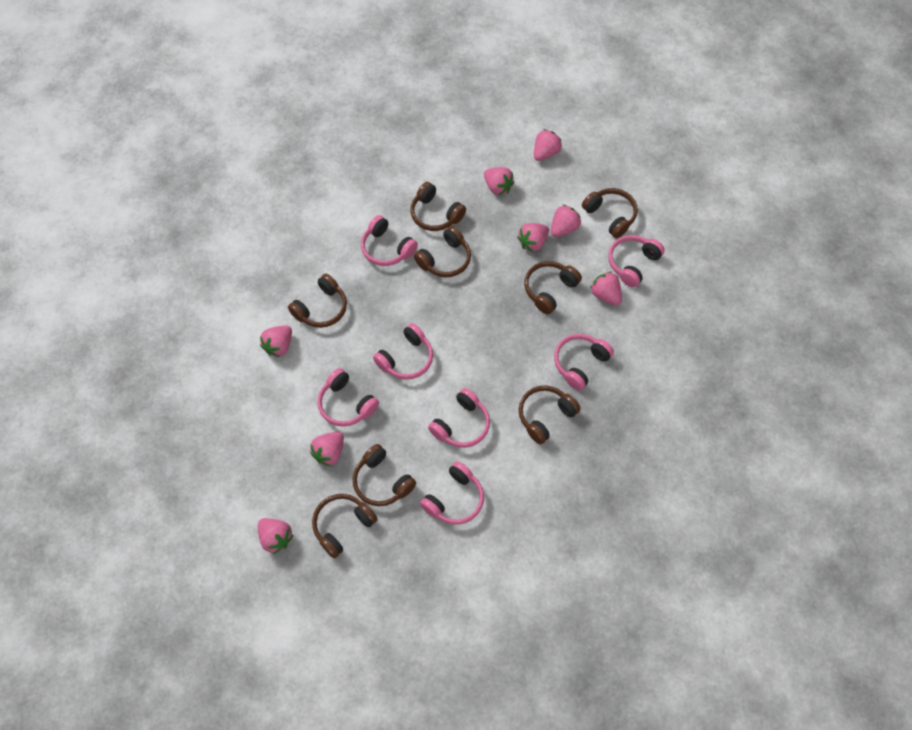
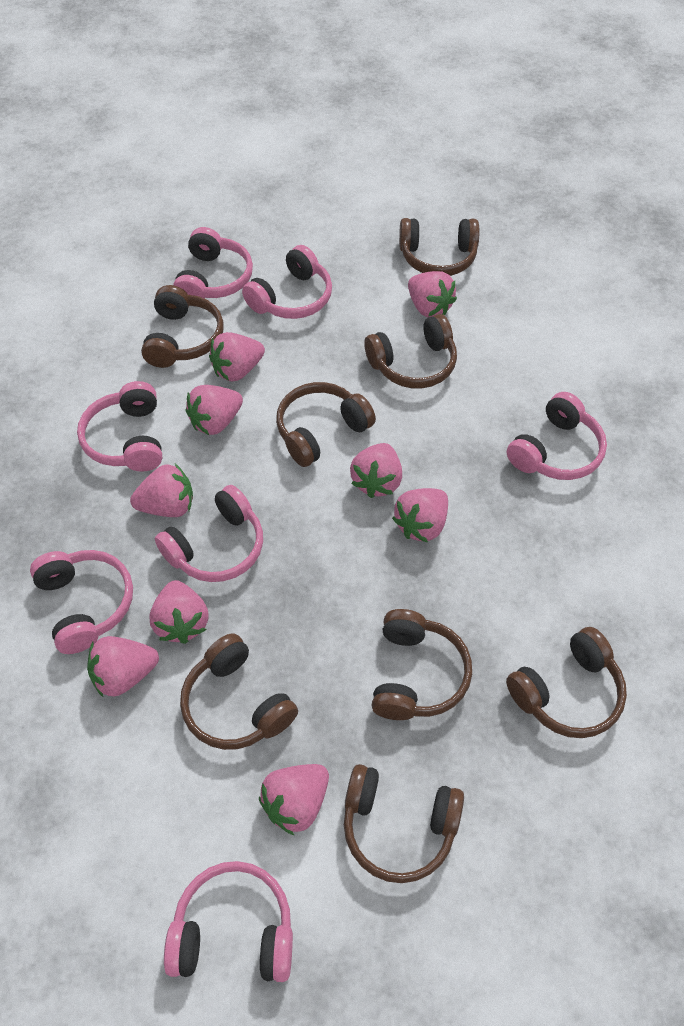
pink strawberry: 8 -> 9

